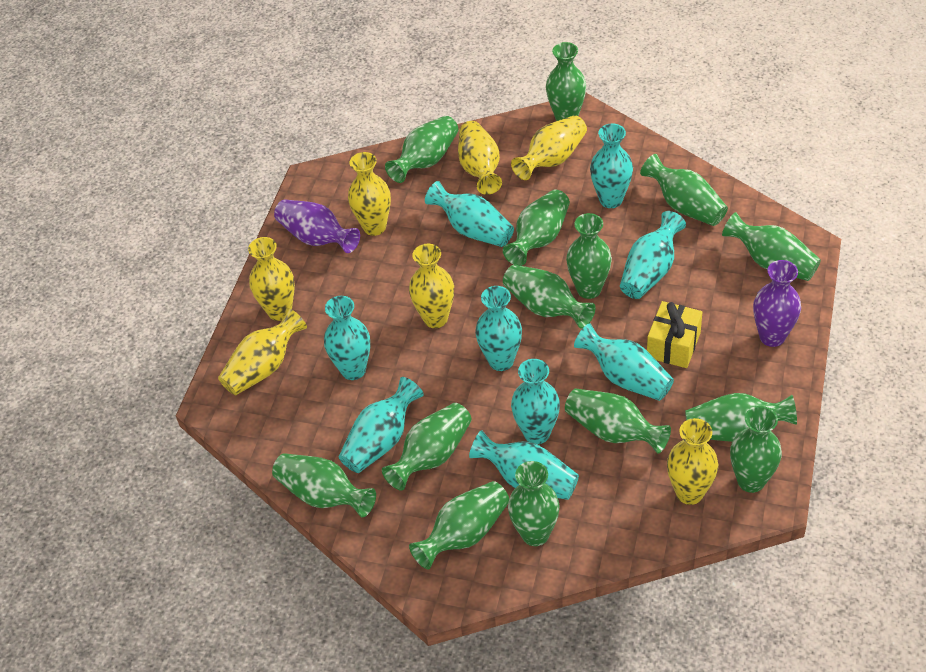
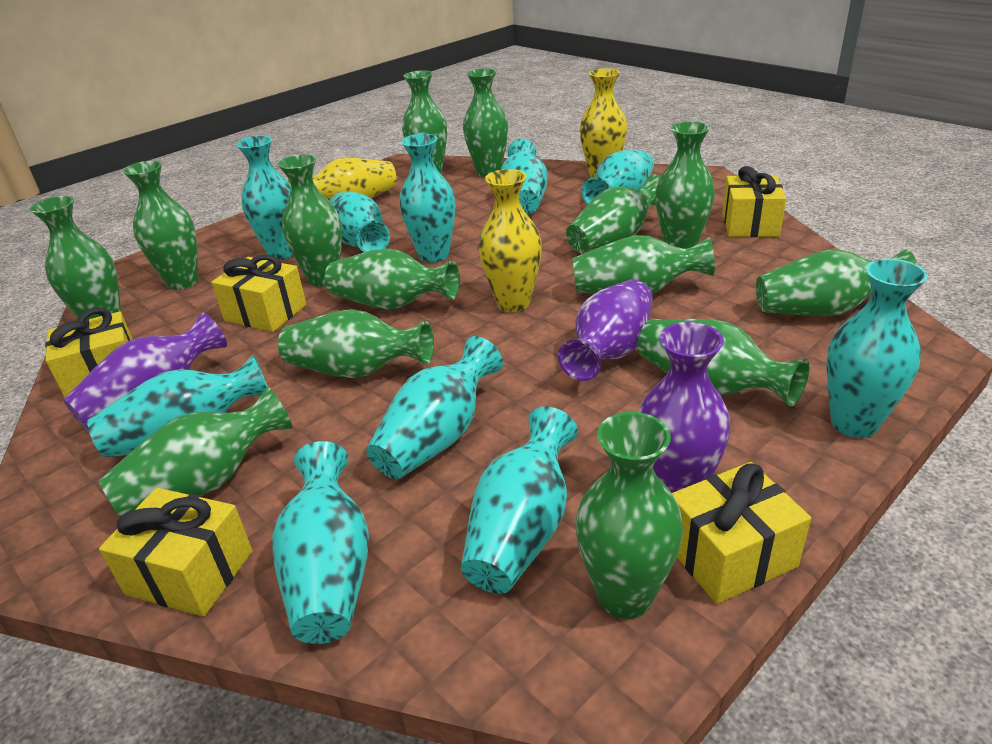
purple vase: 2 -> 3
turquoise vase: 9 -> 10
yellow gift: 1 -> 5
yellow vase: 7 -> 3

